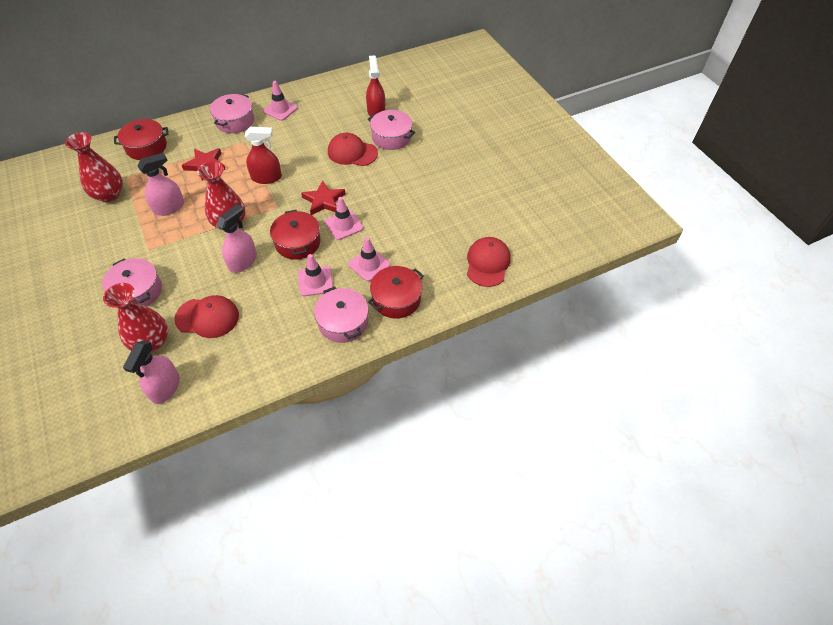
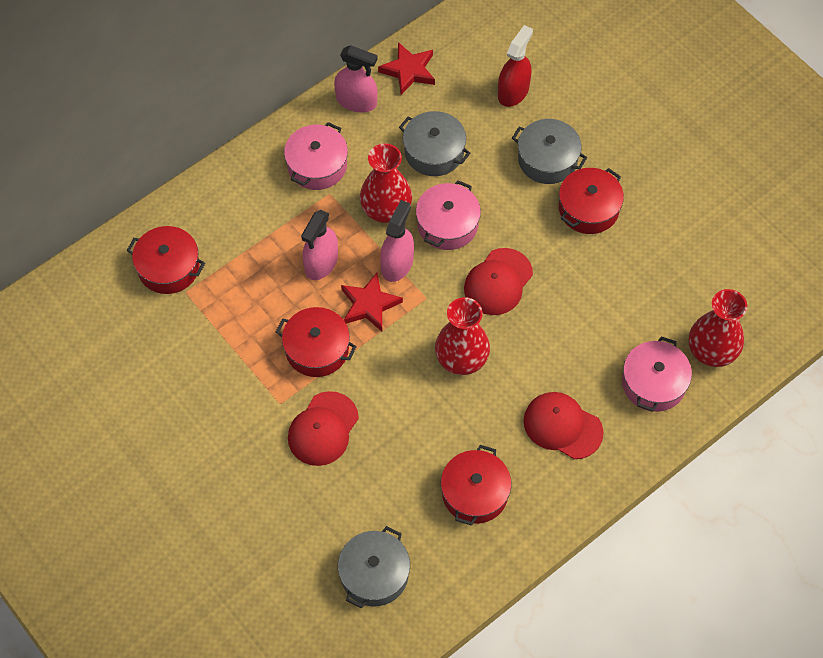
grey pot: 0 -> 3
pink pot: 4 -> 3
pink traffic cone: 4 -> 0
red pot: 3 -> 4
red spray bottle: 2 -> 1

